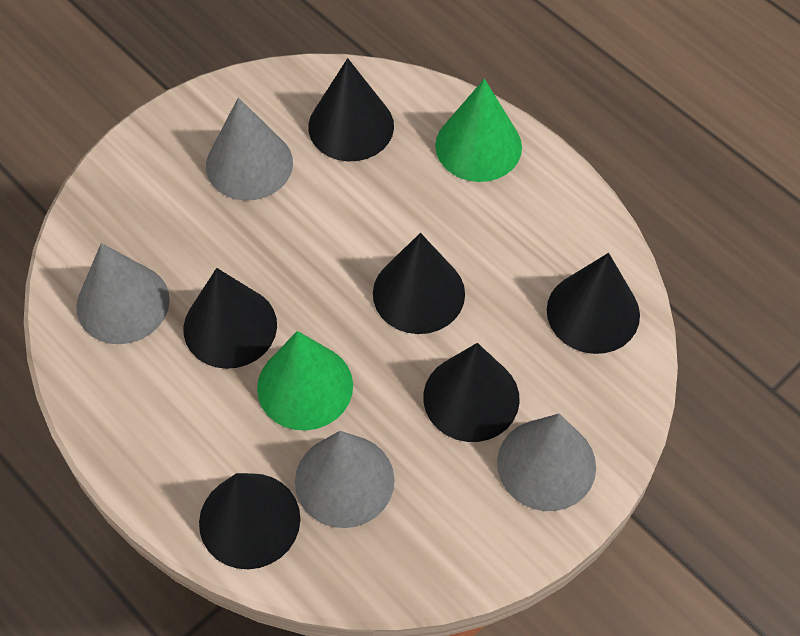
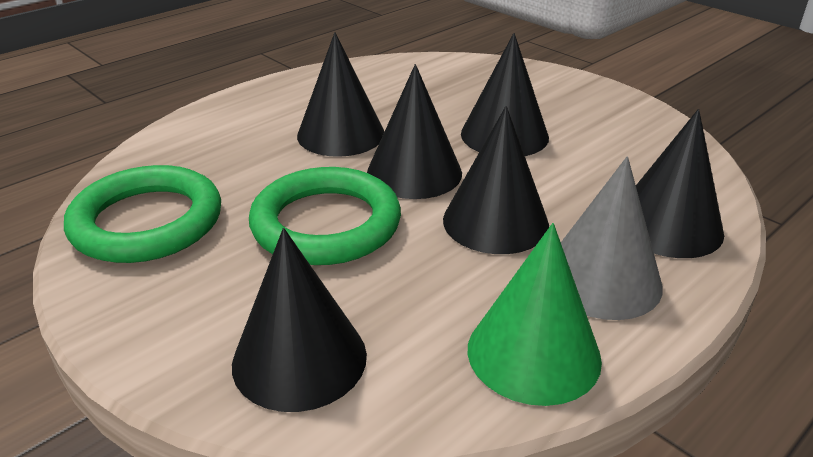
green cone: 2 -> 1
green ring: 0 -> 2
grey cone: 4 -> 1

